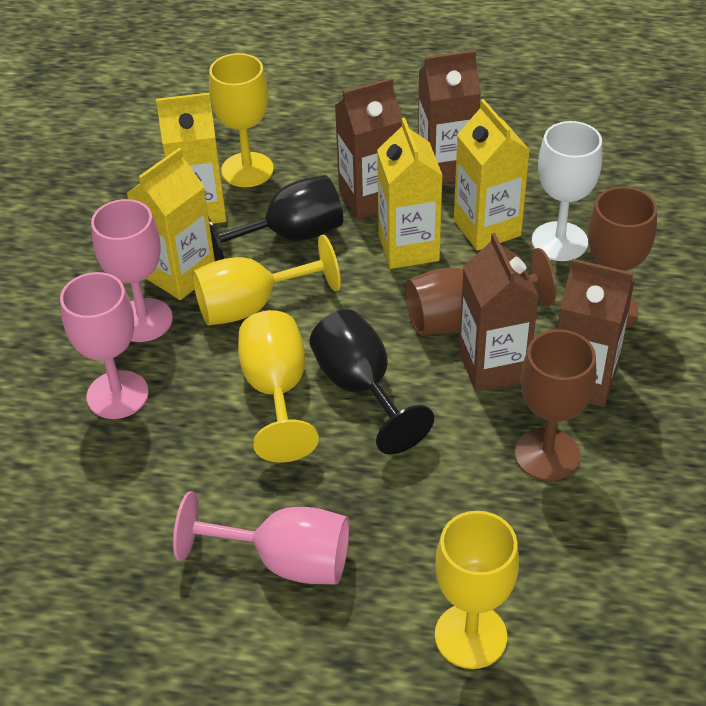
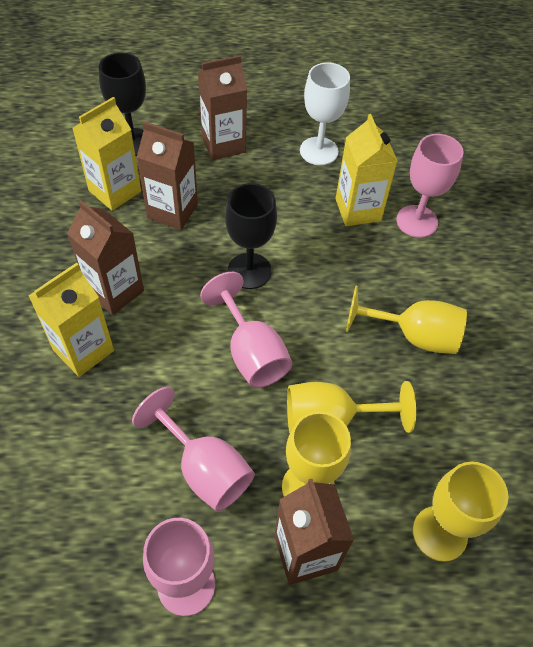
brown goblet: 3 -> 0
pink goblet: 3 -> 4
yellow carton: 4 -> 3

